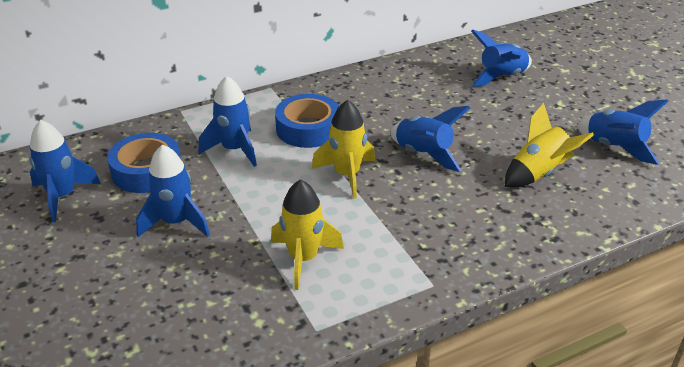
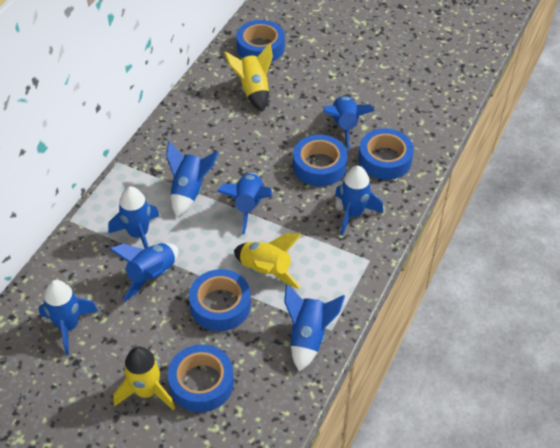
blue rocket: 6 -> 8
blue tape: 2 -> 5

